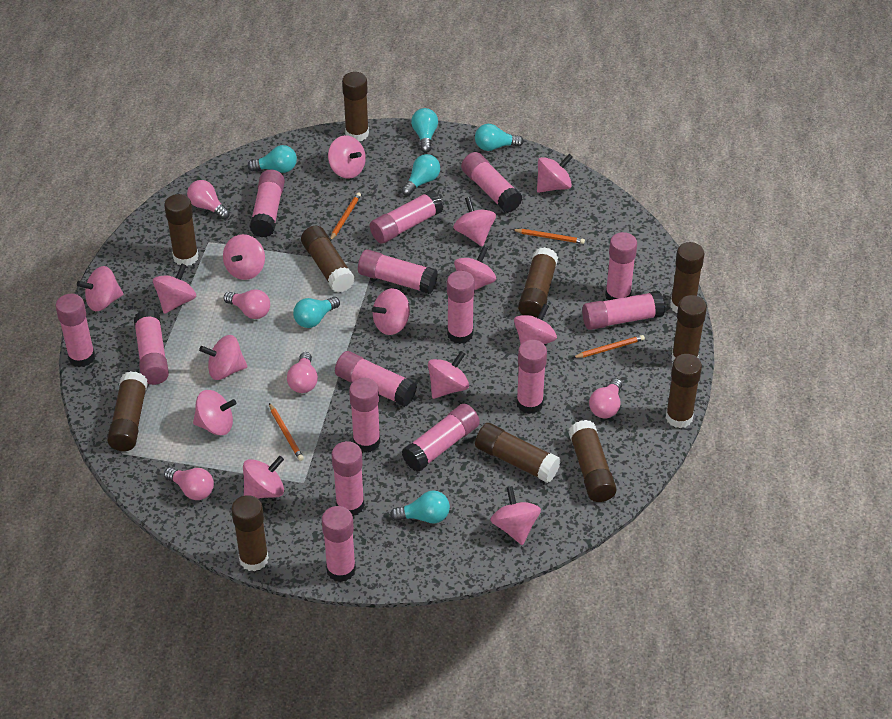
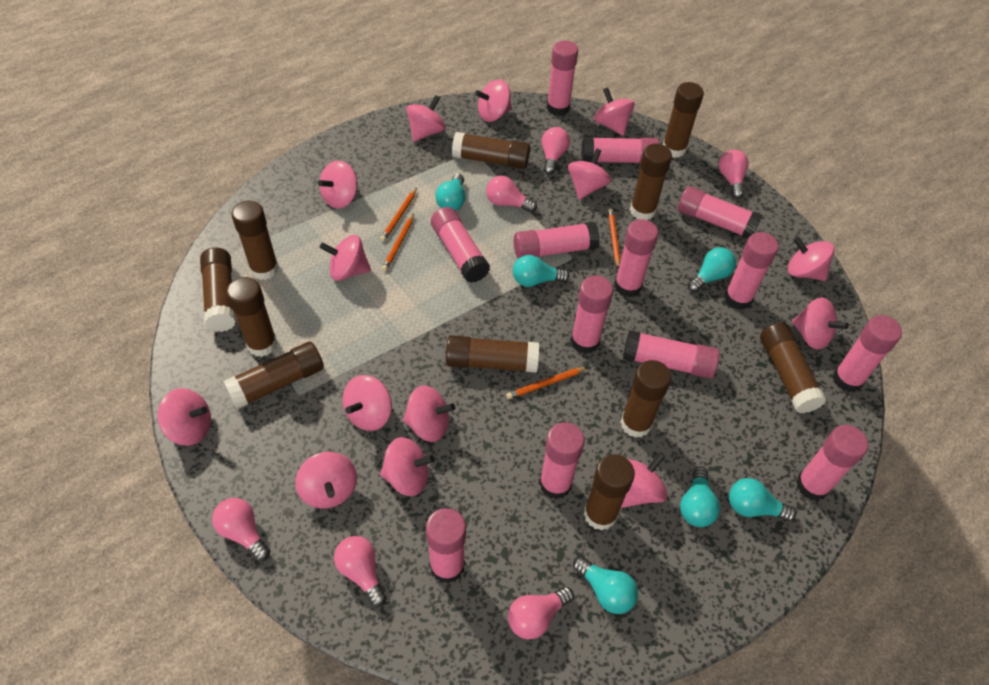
pink glue stick: 15 -> 13
pink light bulb: 5 -> 6

